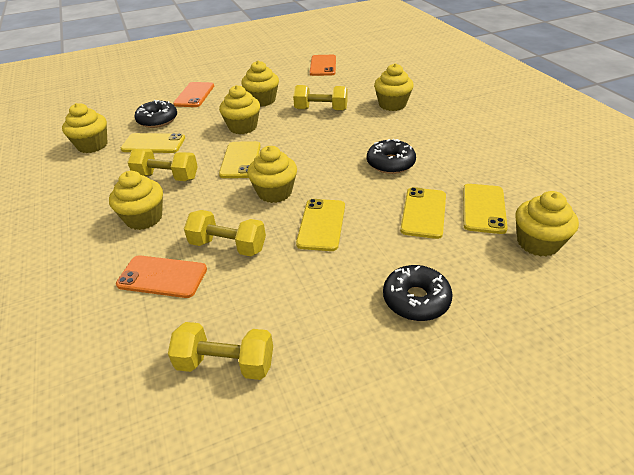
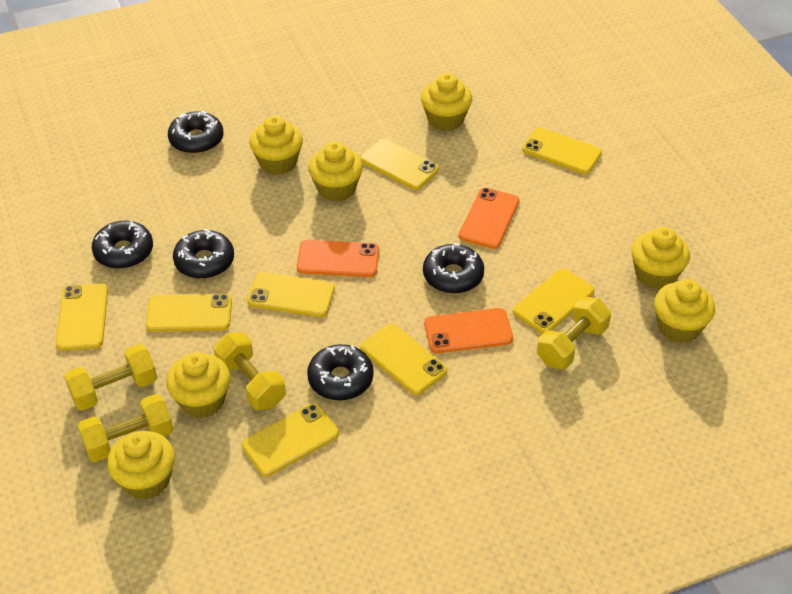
black donut: 3 -> 5
yellow phone: 5 -> 8

